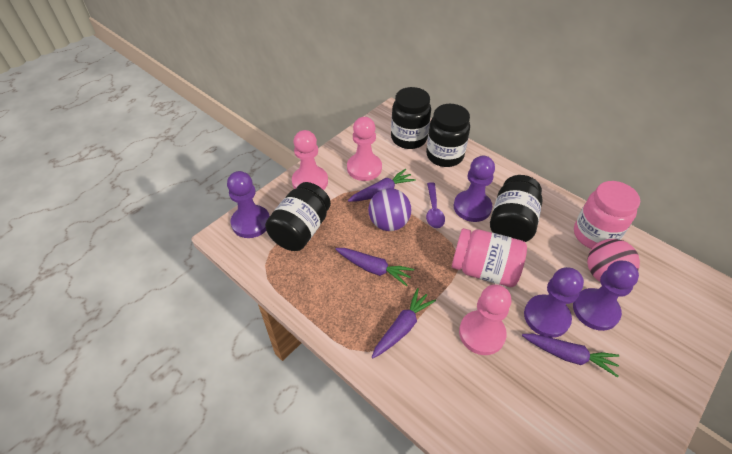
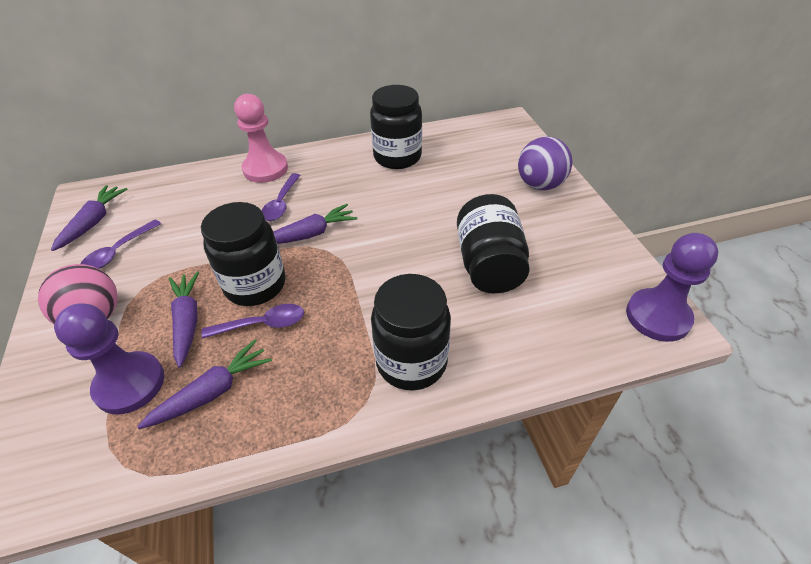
pink jar: 2 -> 0
pink pawn: 3 -> 1
purple pawn: 4 -> 2
purple spoon: 1 -> 3

